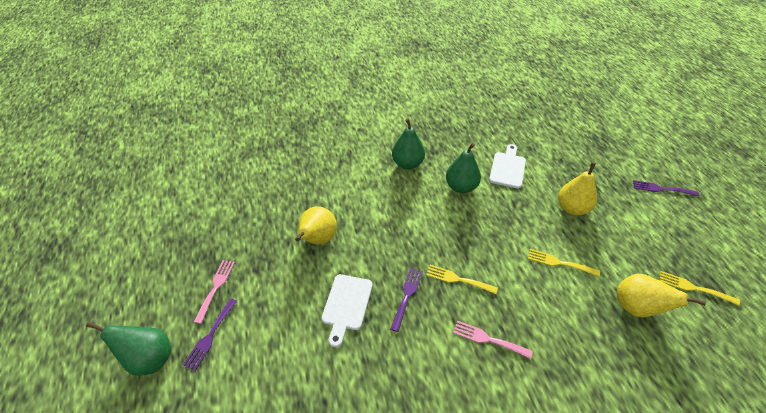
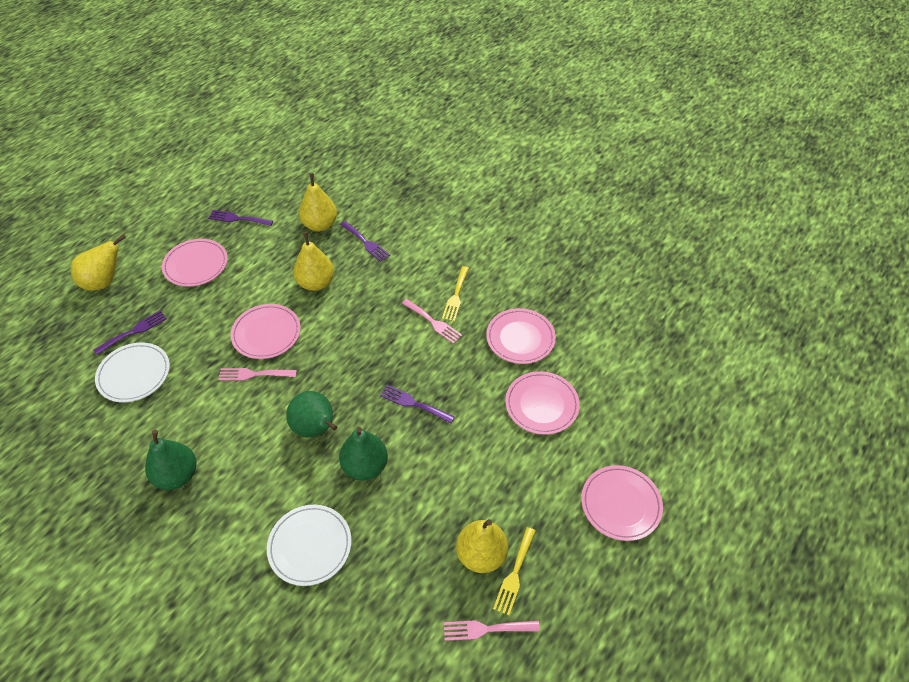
pink fork: 2 -> 3
pink plate: 0 -> 5
purple fork: 3 -> 4
white cutting board: 2 -> 0
white plate: 0 -> 2
yellow fork: 3 -> 2
yellow pear: 3 -> 4

